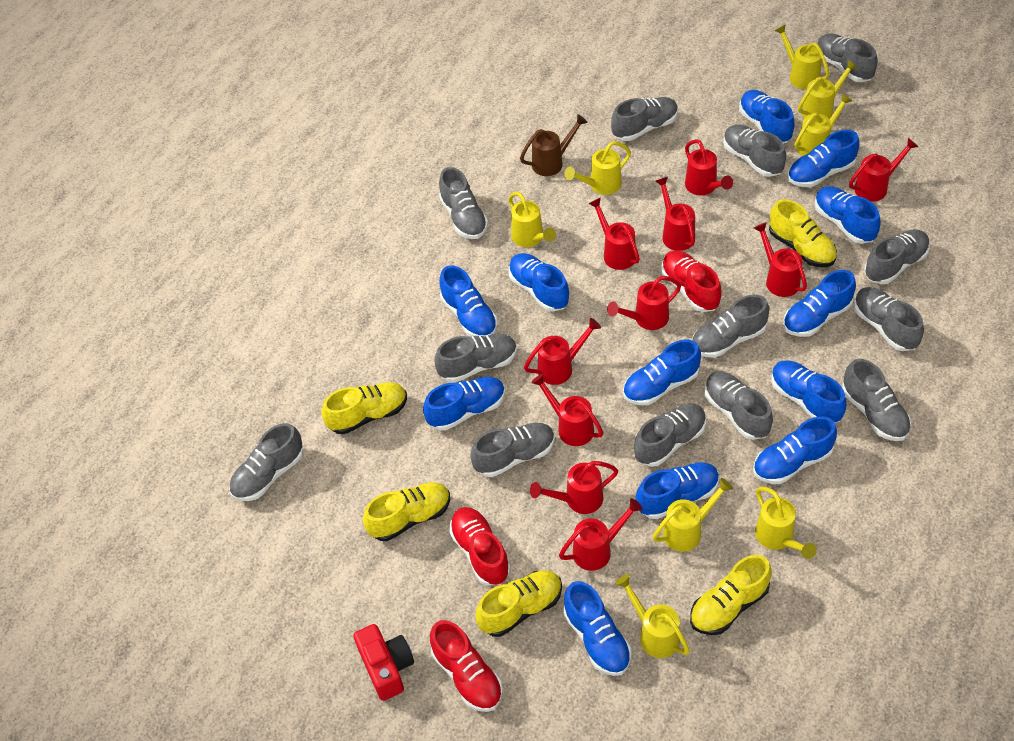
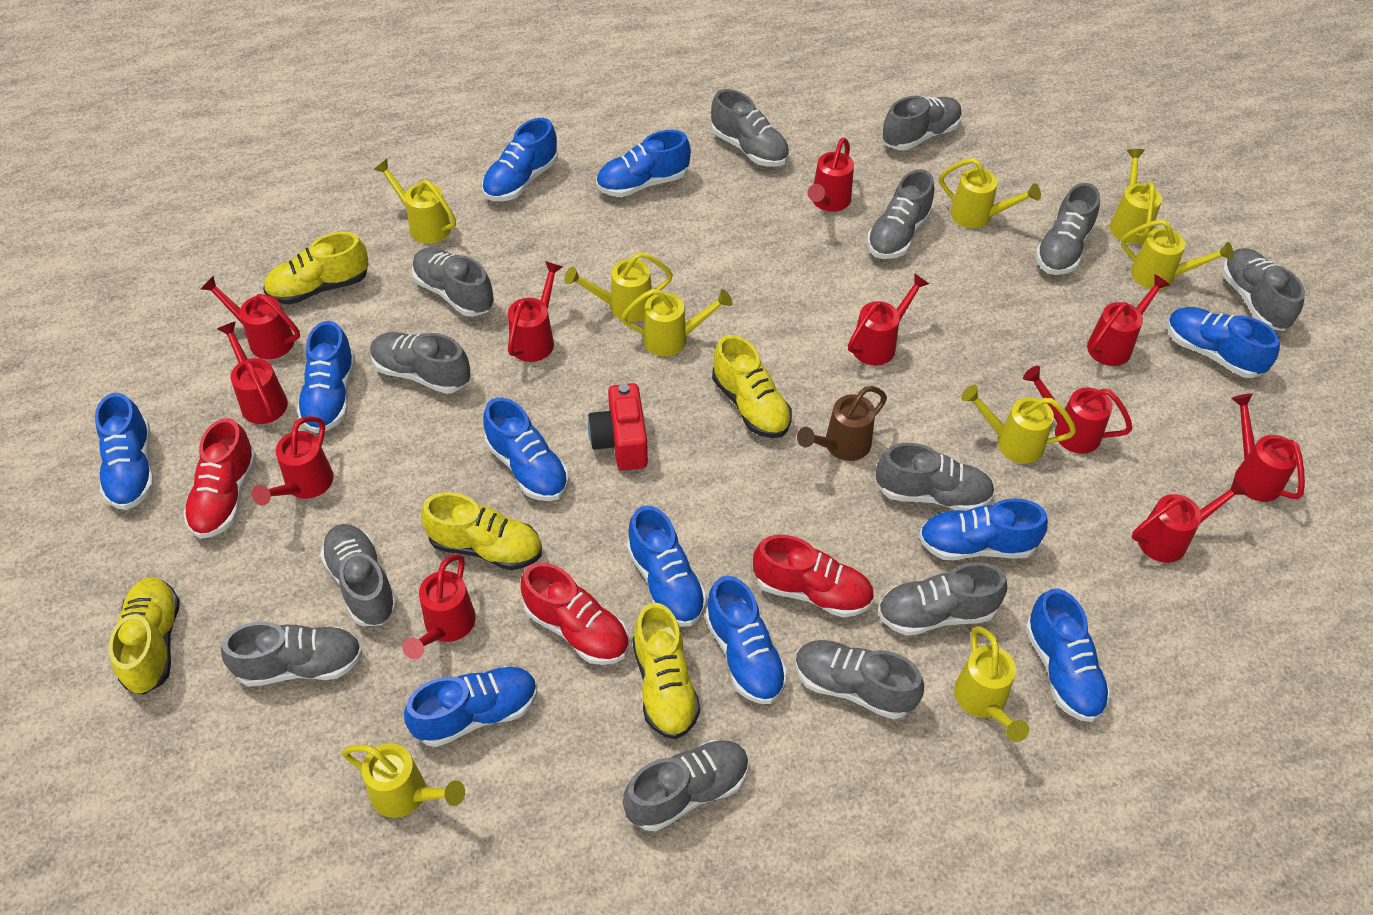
blue shoe: 12 -> 11
red watering can: 10 -> 11
yellow watering can: 8 -> 9

